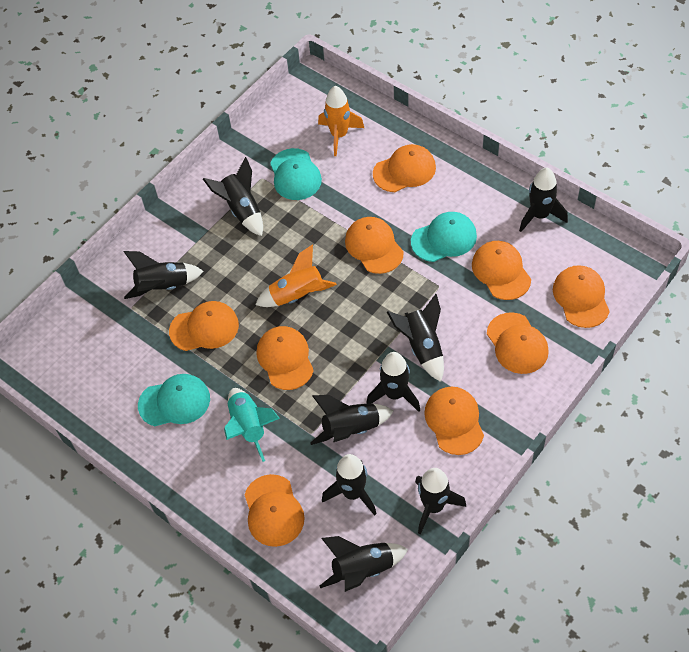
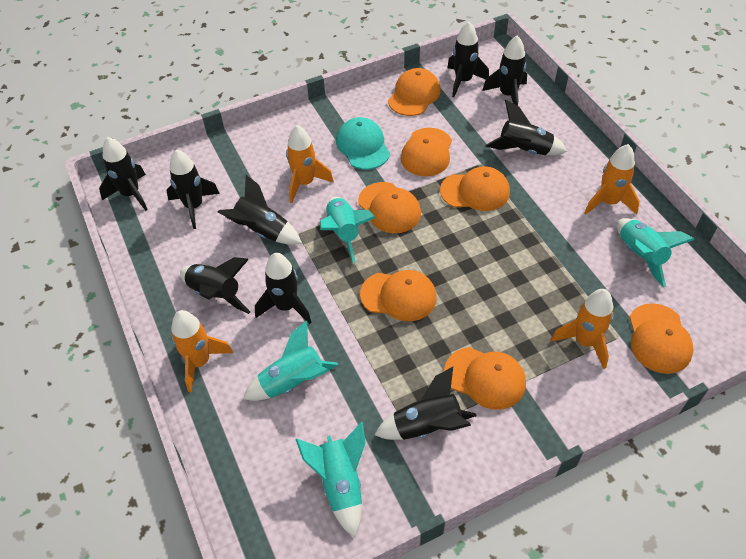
orange cap: 9 -> 7
orange rocket: 2 -> 4
turquoise cap: 3 -> 1
turquoise rocket: 1 -> 4

